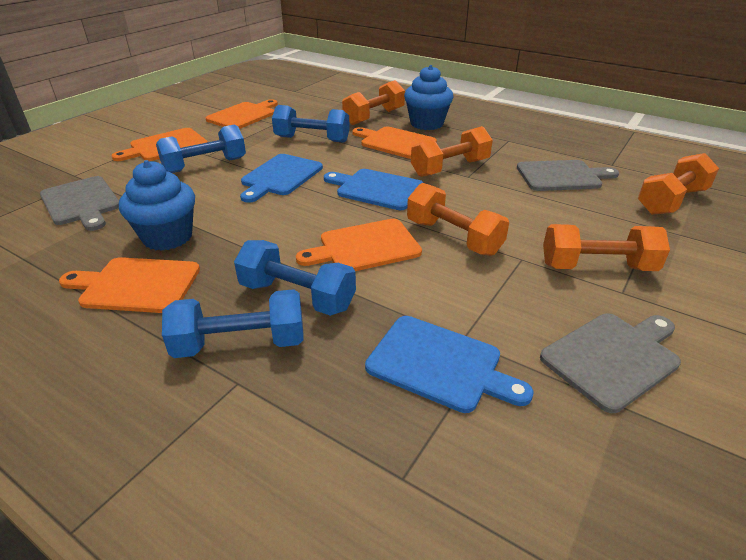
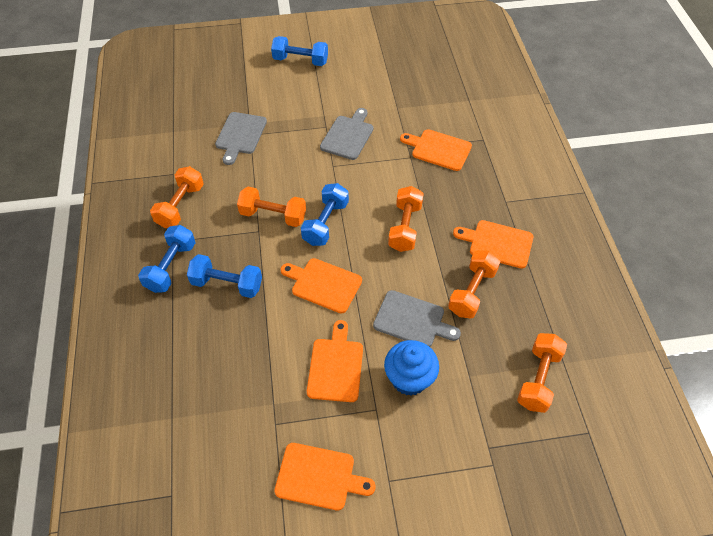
blue cupcake: 2 -> 1
blue cutting board: 3 -> 0

